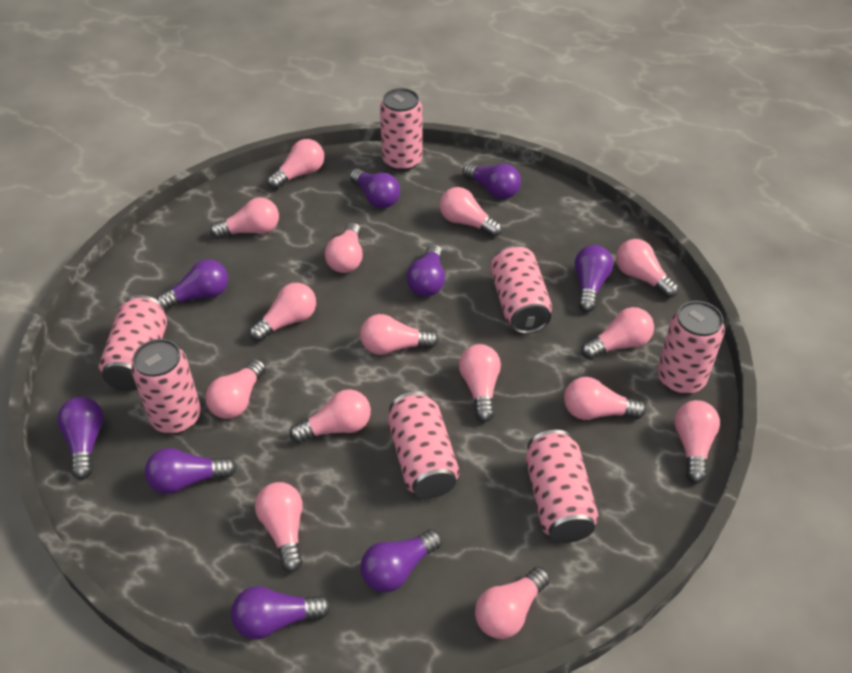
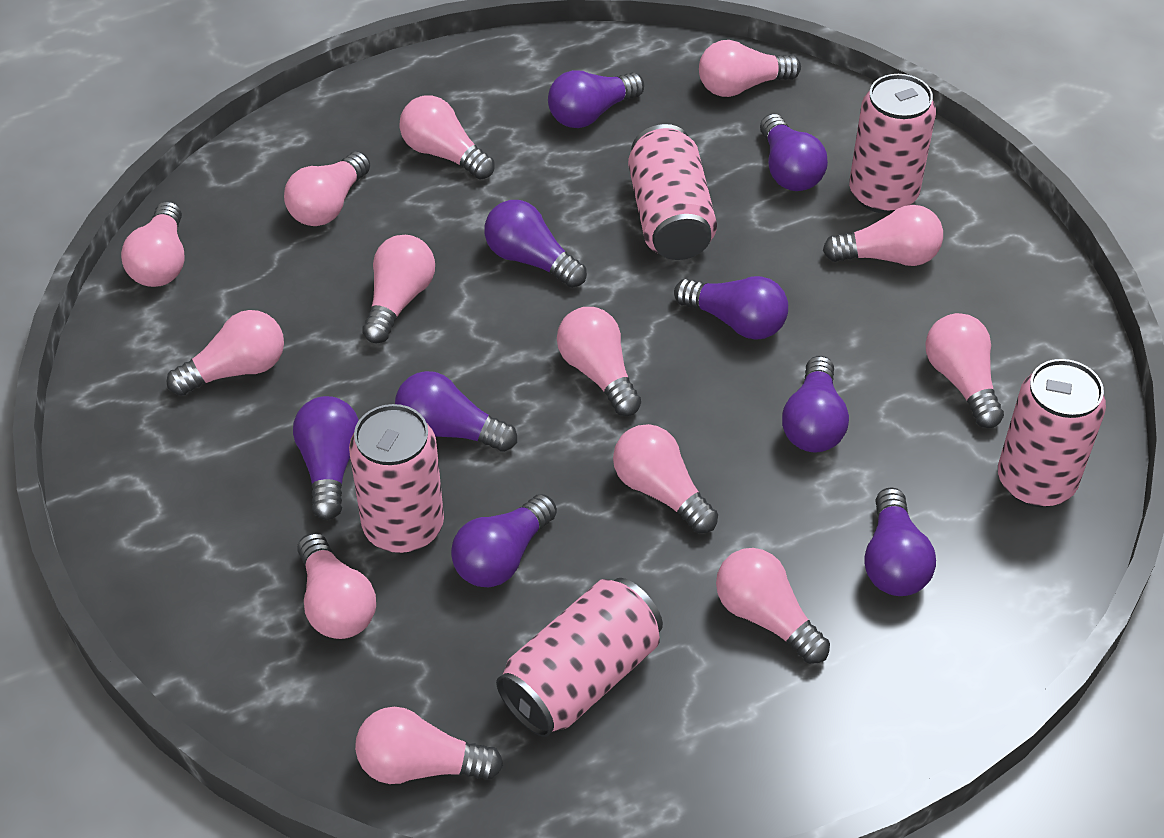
pink can: 7 -> 5
pink light bulb: 15 -> 13

